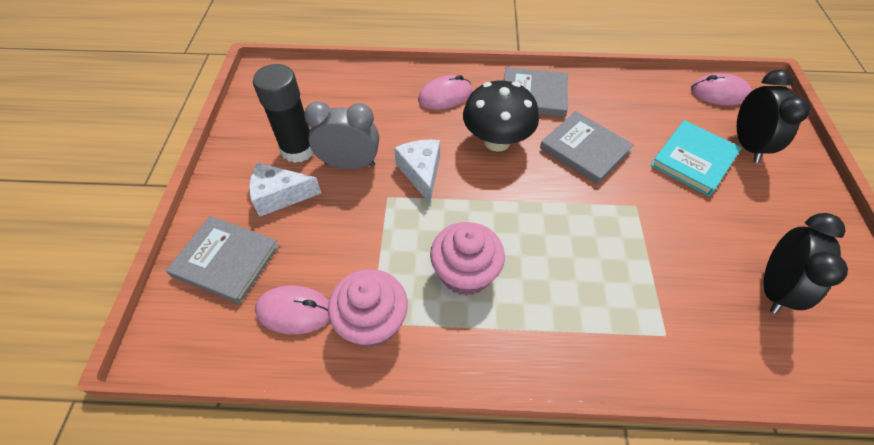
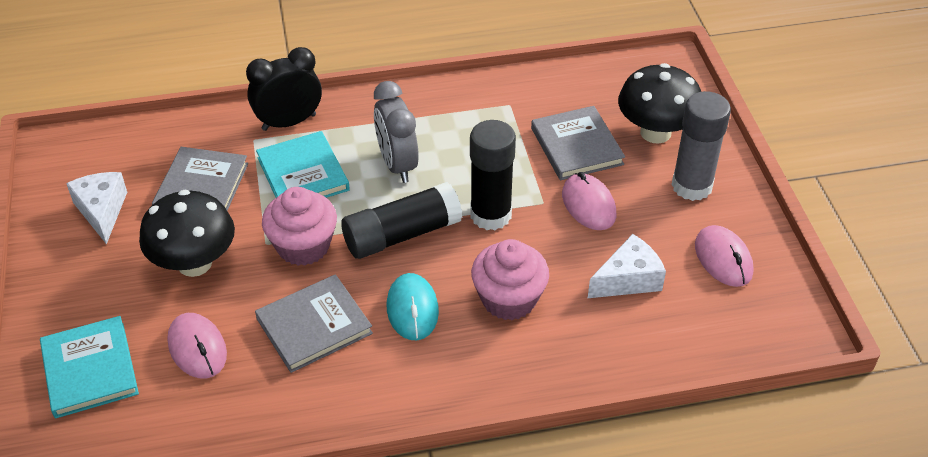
black clock: 2 -> 1
black glue stick: 1 -> 2
black mushroom: 1 -> 2
grey glue stick: 0 -> 1
turquoise book: 1 -> 2
turquoise mouse: 0 -> 1

